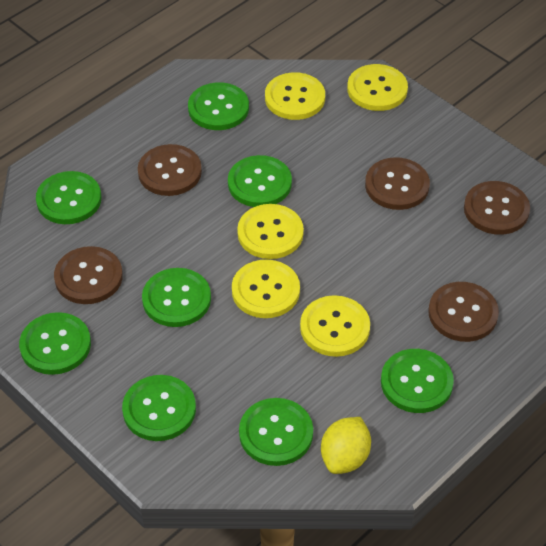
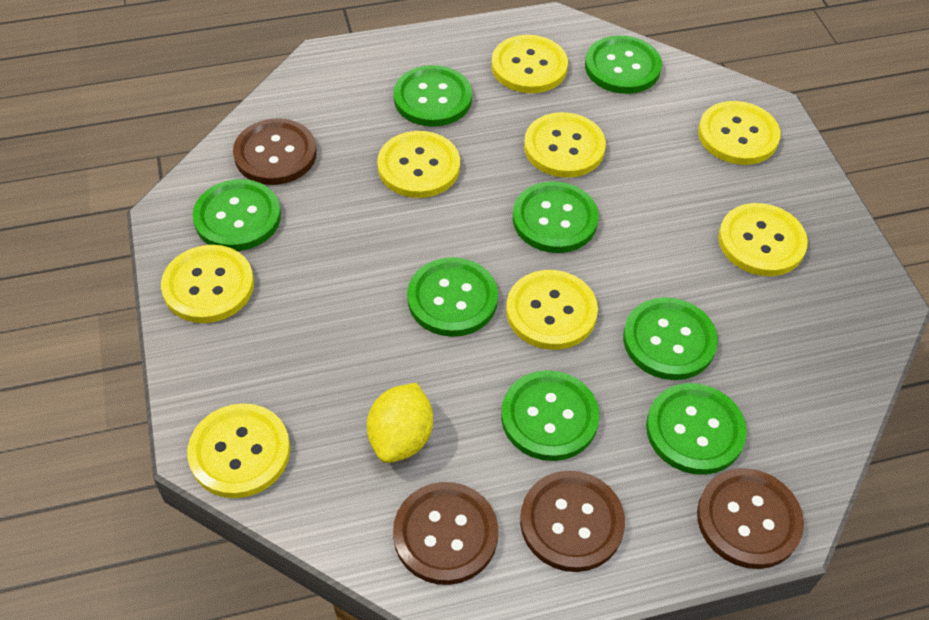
brown button: 5 -> 4
yellow button: 5 -> 8

